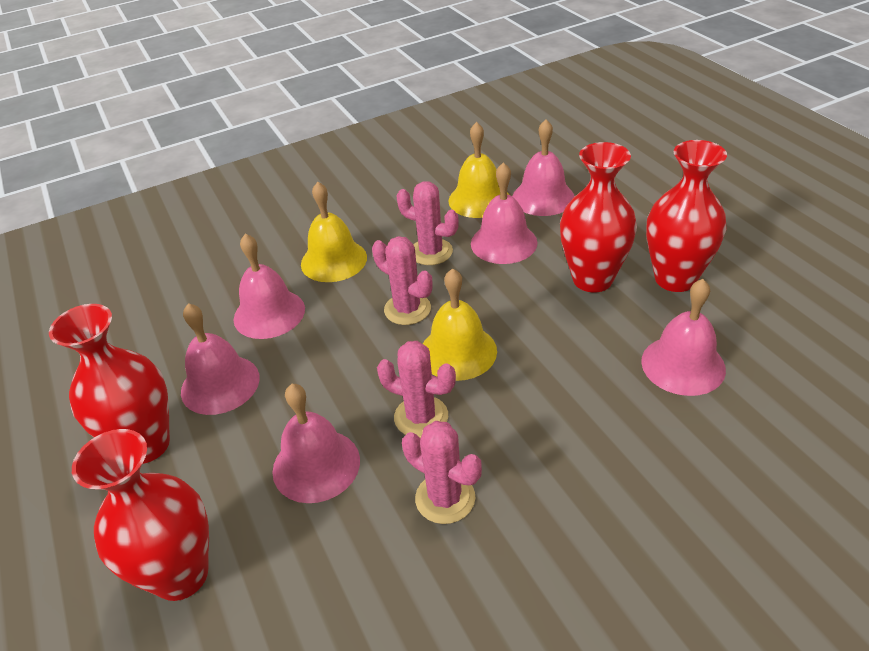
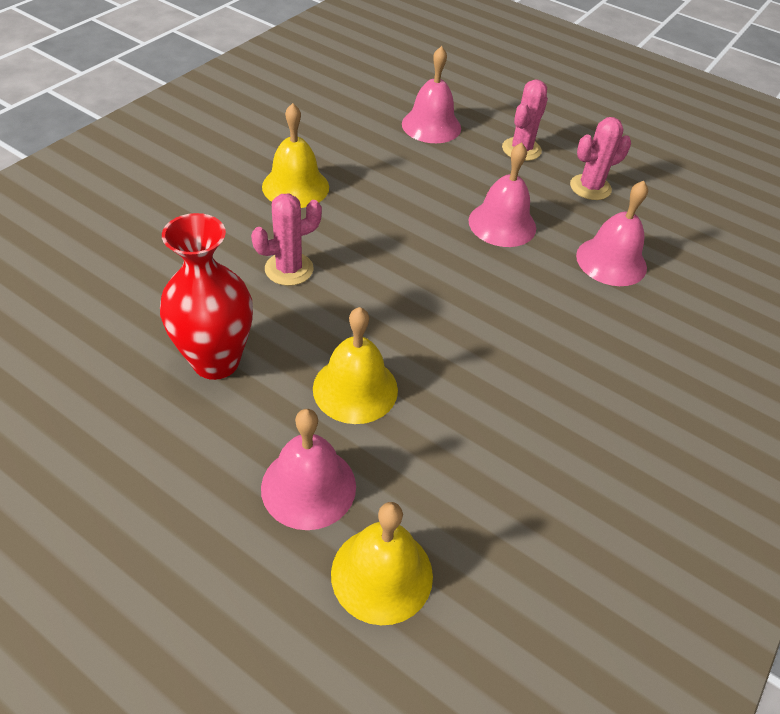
pink bell: 6 -> 4
pink cactus: 4 -> 3
red vase: 4 -> 1

